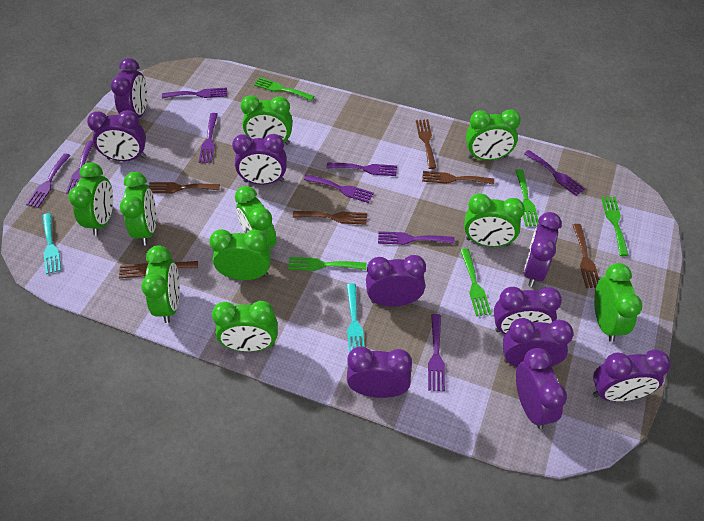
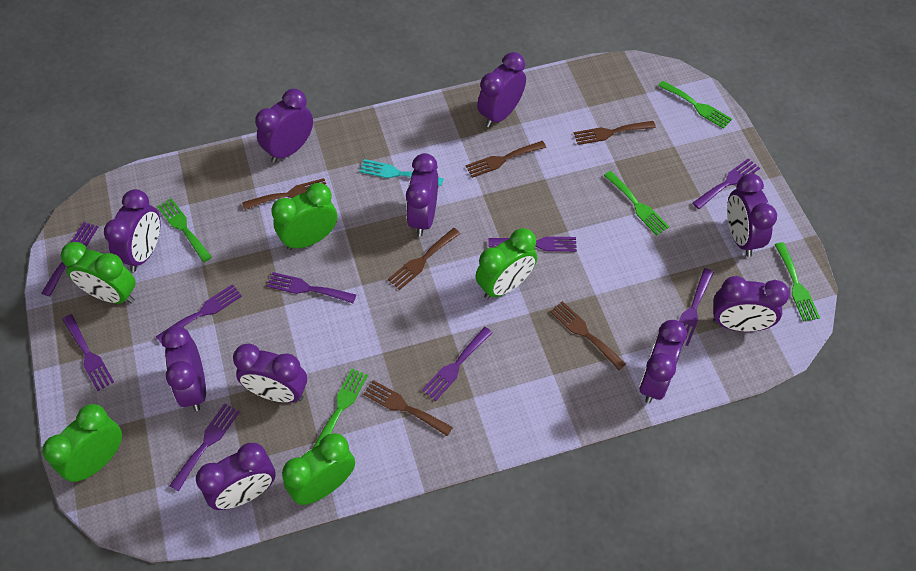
green clock: 10 -> 5
turquoise fork: 2 -> 1

